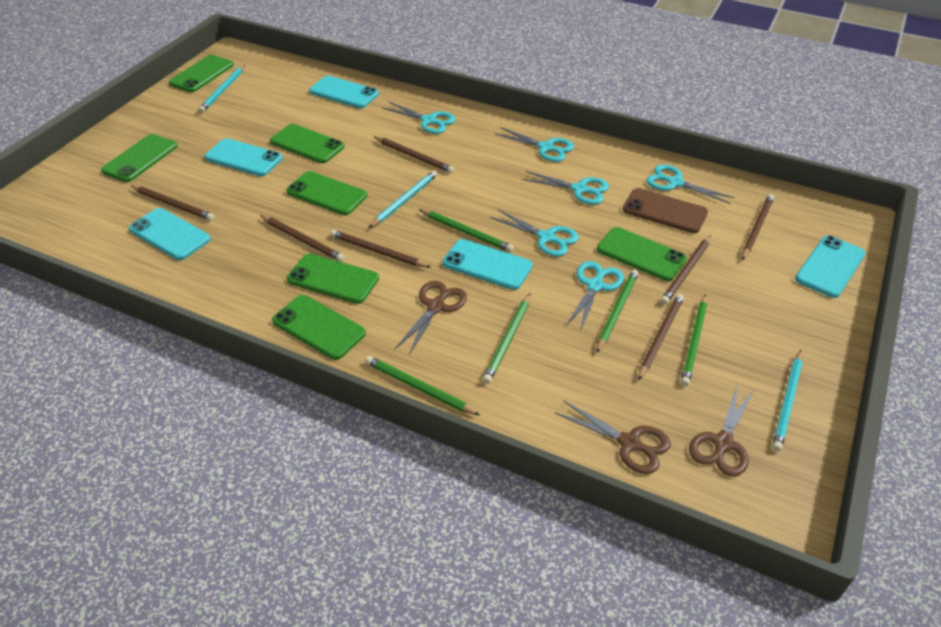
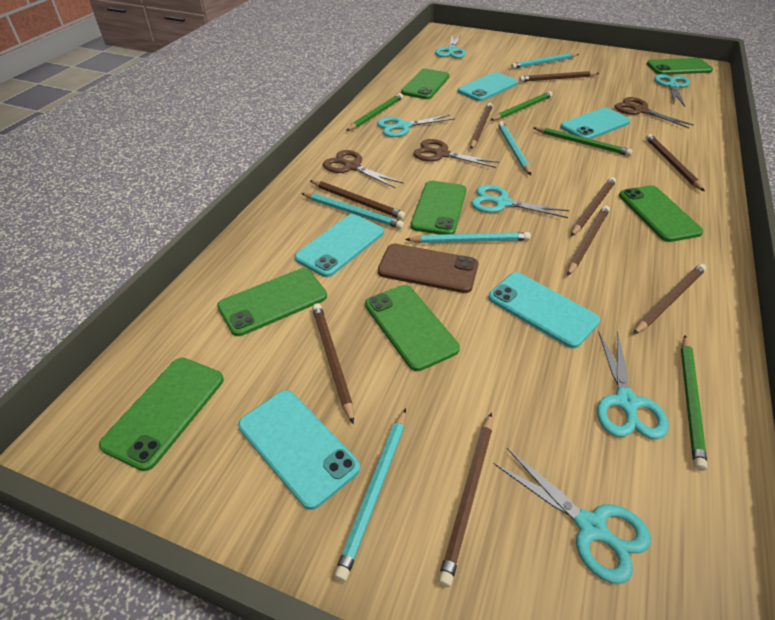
brown pencil: 7 -> 9
green pencil: 5 -> 4
turquoise pencil: 3 -> 5

